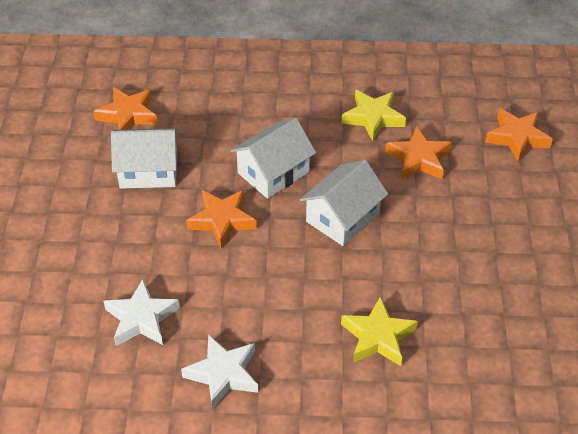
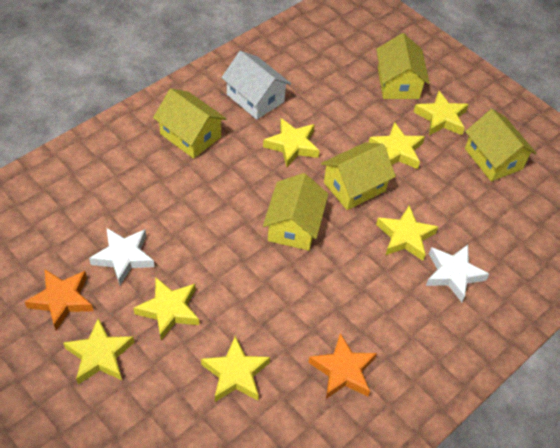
orange star: 4 -> 2
white house: 3 -> 1
yellow house: 0 -> 5
yellow star: 2 -> 7

